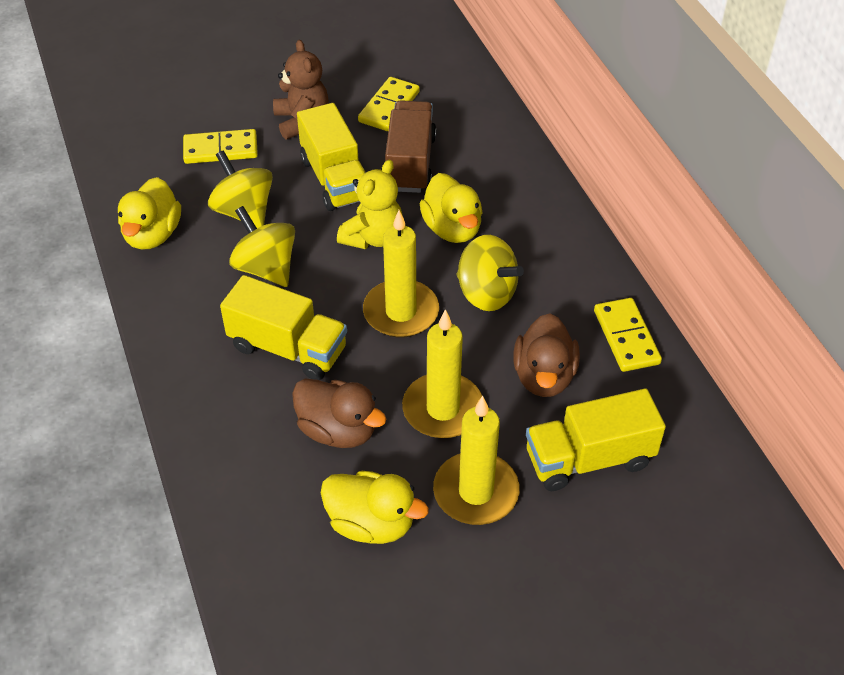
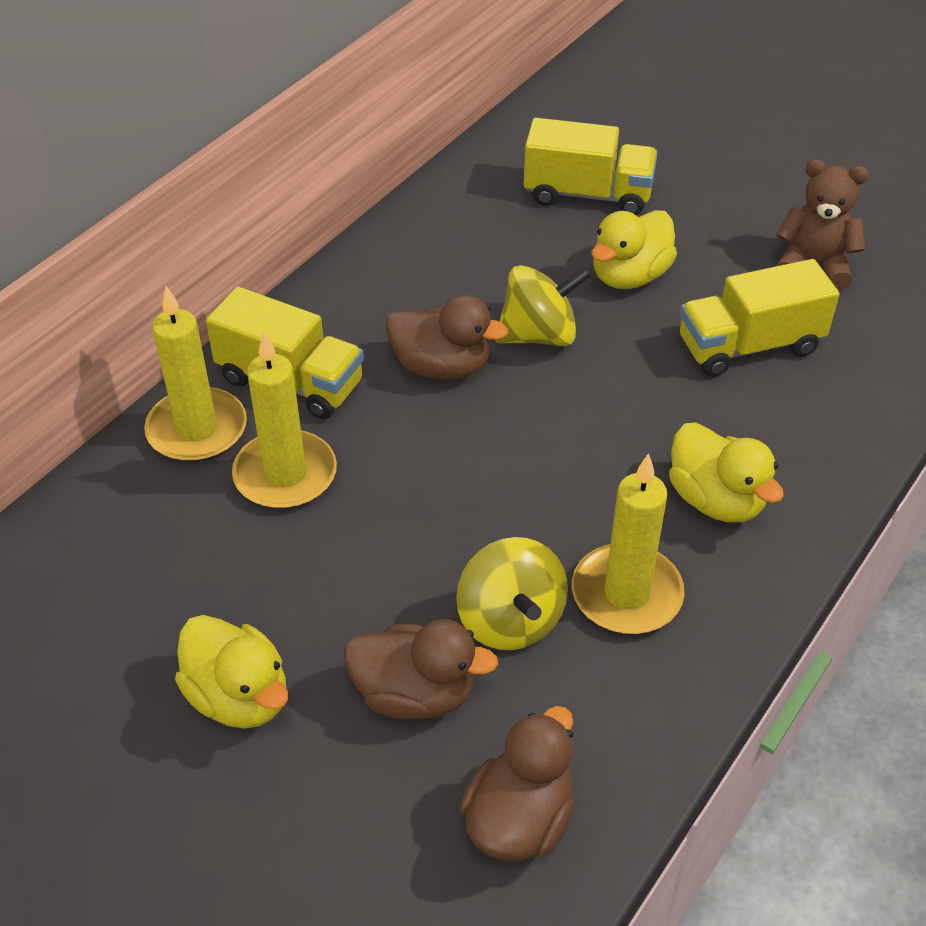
brown duck: 2 -> 3
brown truck: 1 -> 0
yellow domino: 3 -> 0
yellow spinning top: 3 -> 2
yellow teddy bear: 1 -> 0

